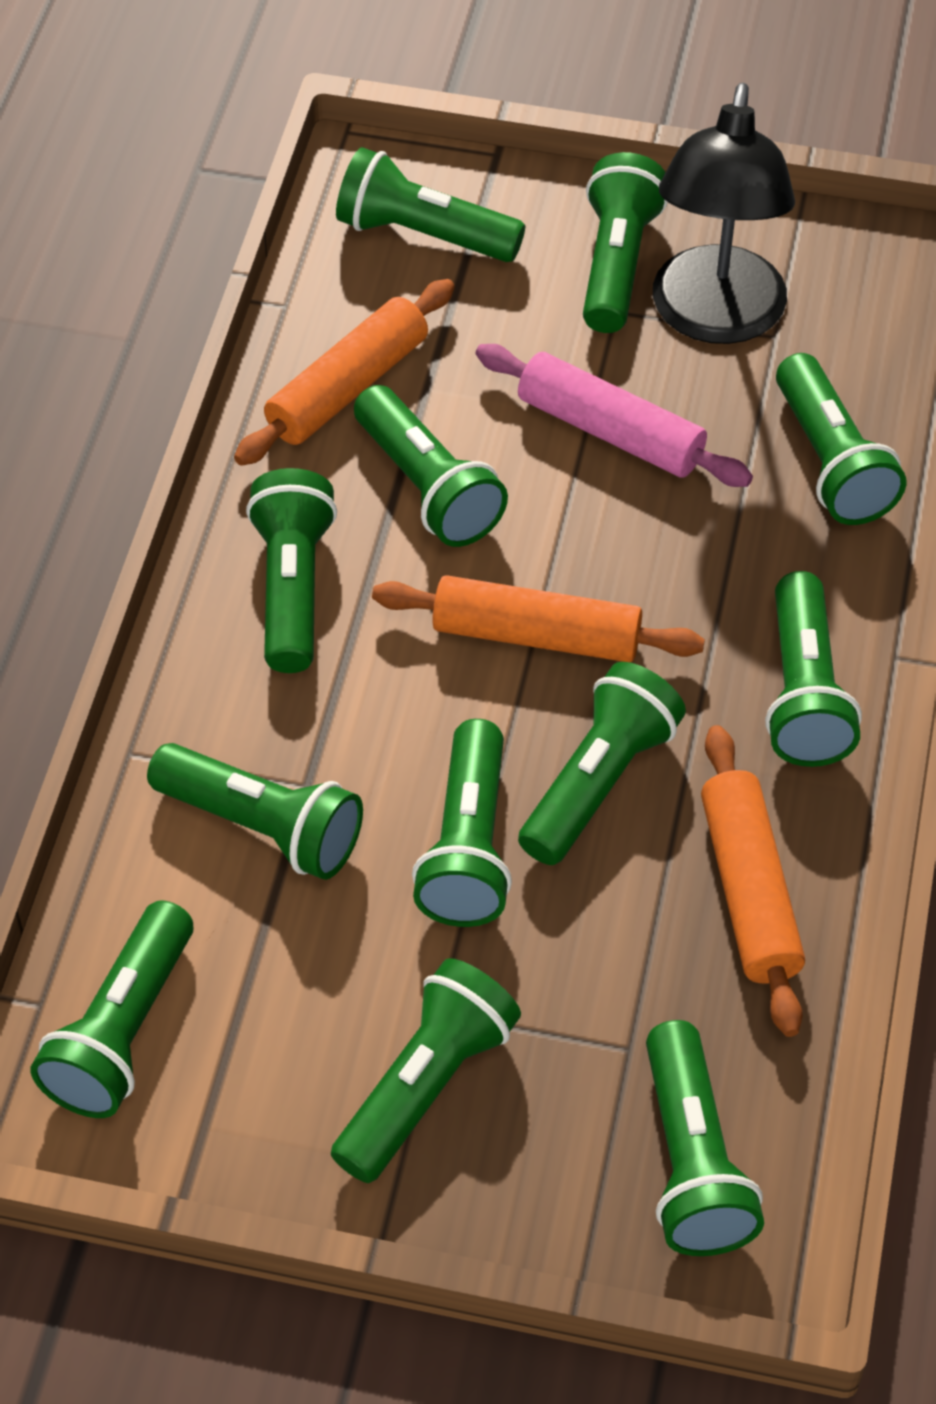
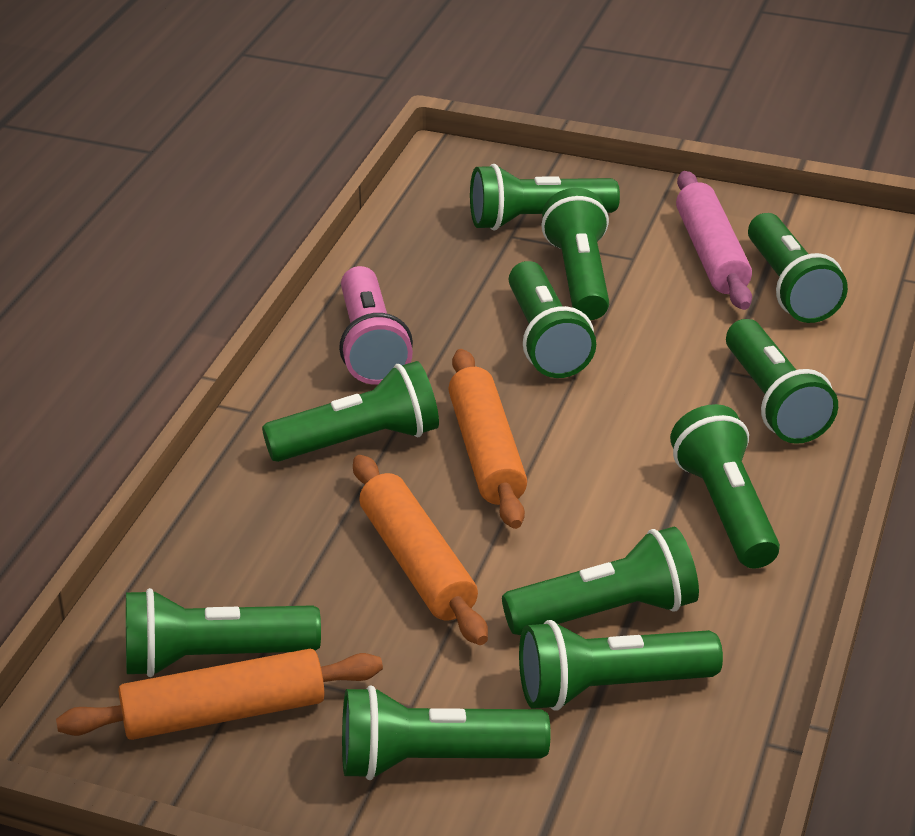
black lamp: 1 -> 0
green flashlight: 12 -> 11
pink flashlight: 0 -> 1

